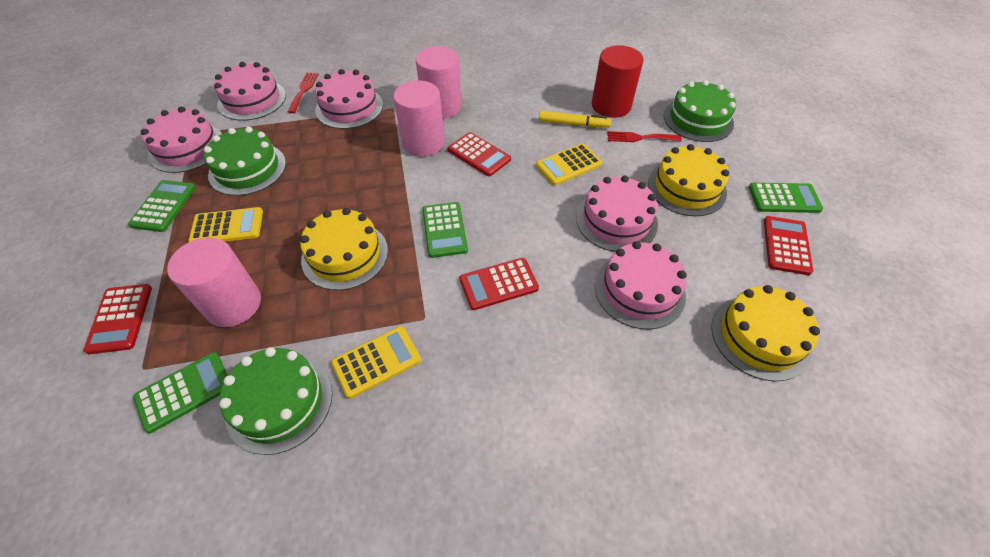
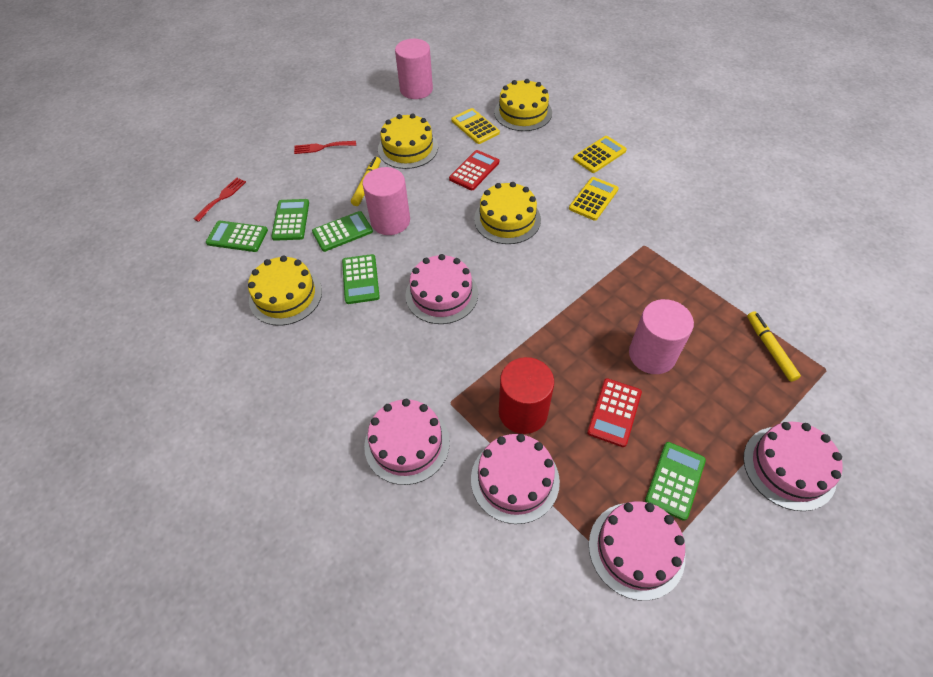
green cake: 3 -> 0
green calculator: 4 -> 5
red calculator: 4 -> 2
yellow cake: 3 -> 4
yellow marker: 1 -> 2

